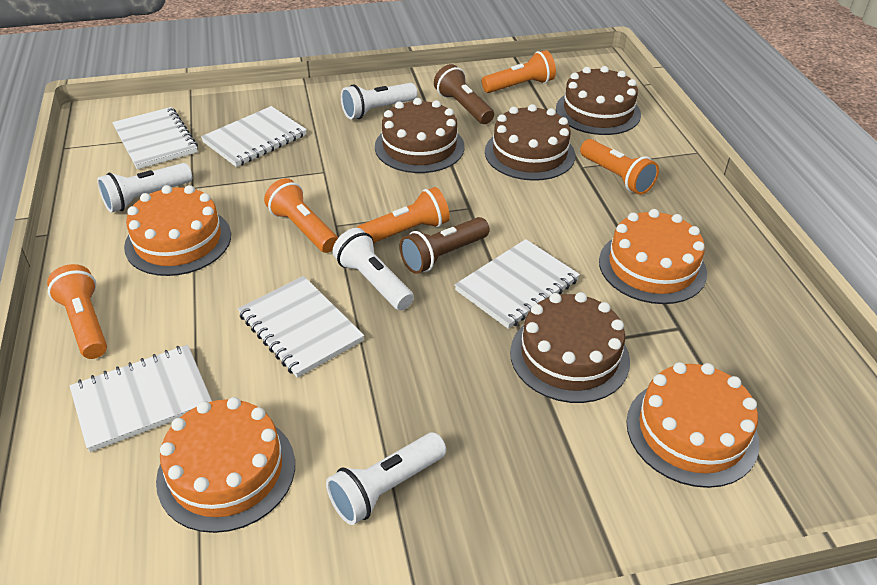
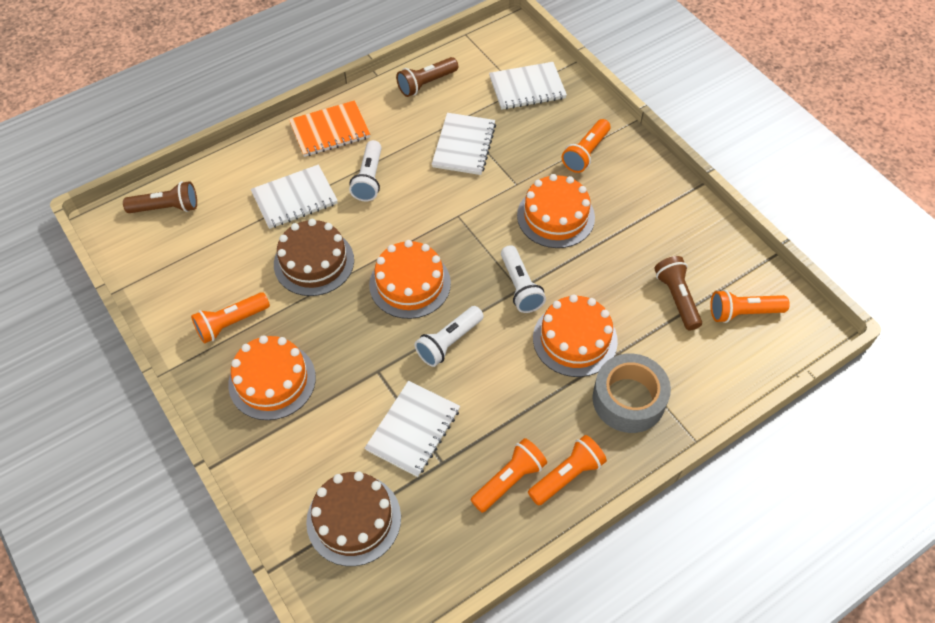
brown cake: 4 -> 2
brown flashlight: 2 -> 3
grey tape: 0 -> 1
orange notebook: 0 -> 1
white flashlight: 4 -> 3
white notebook: 5 -> 4

